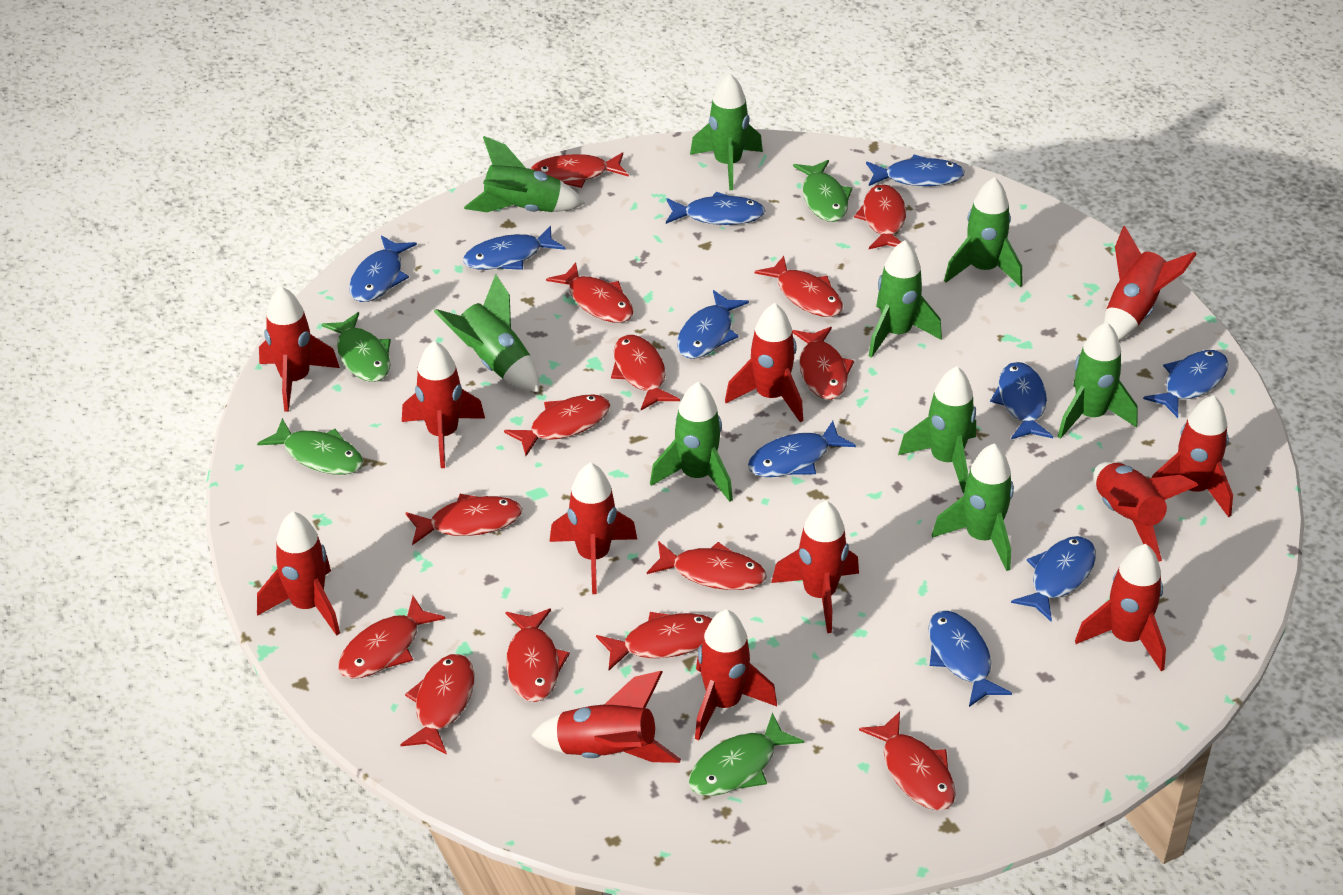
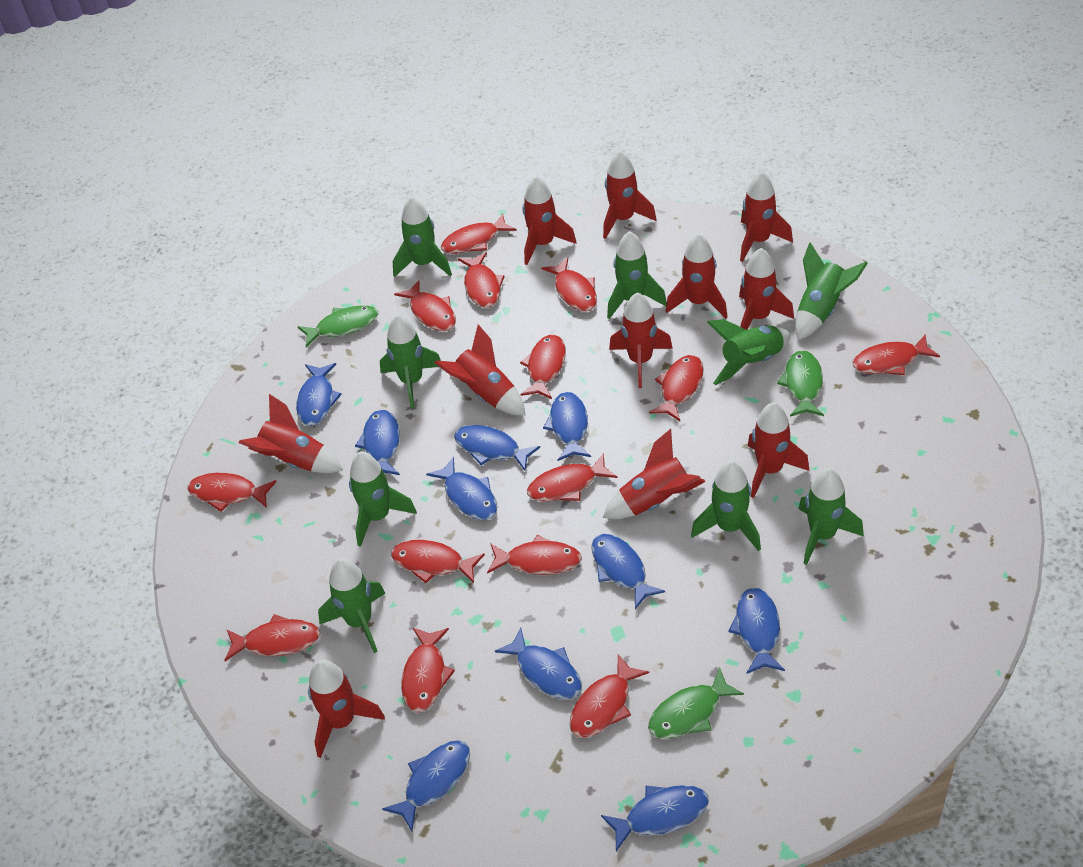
green fish: 4 -> 3
red rocket: 12 -> 11

